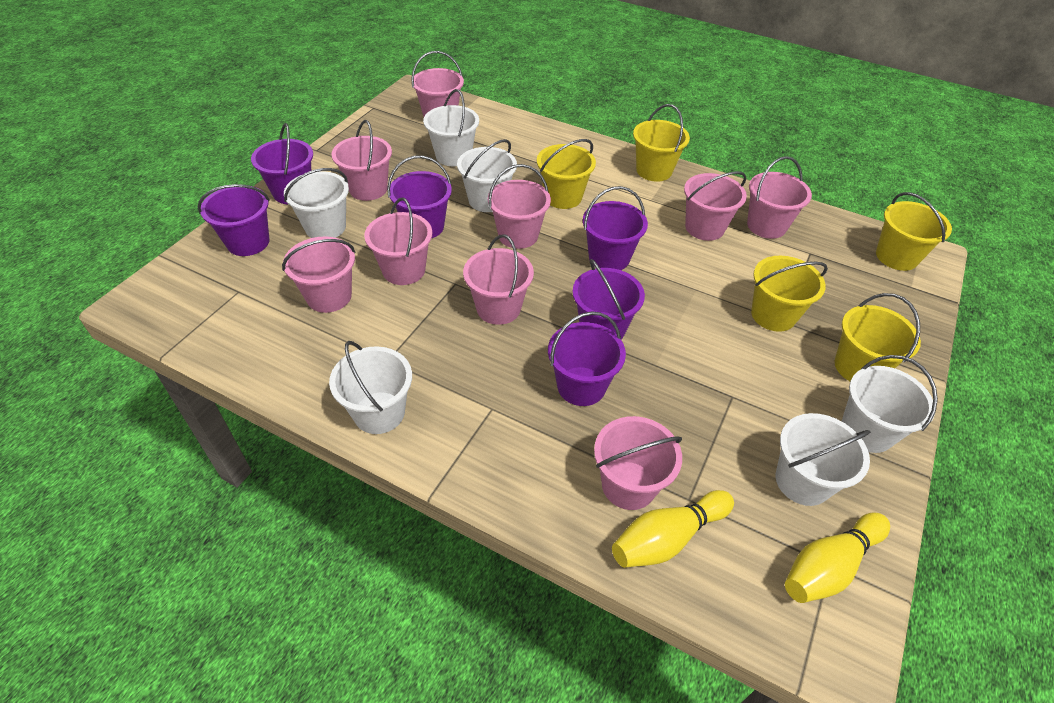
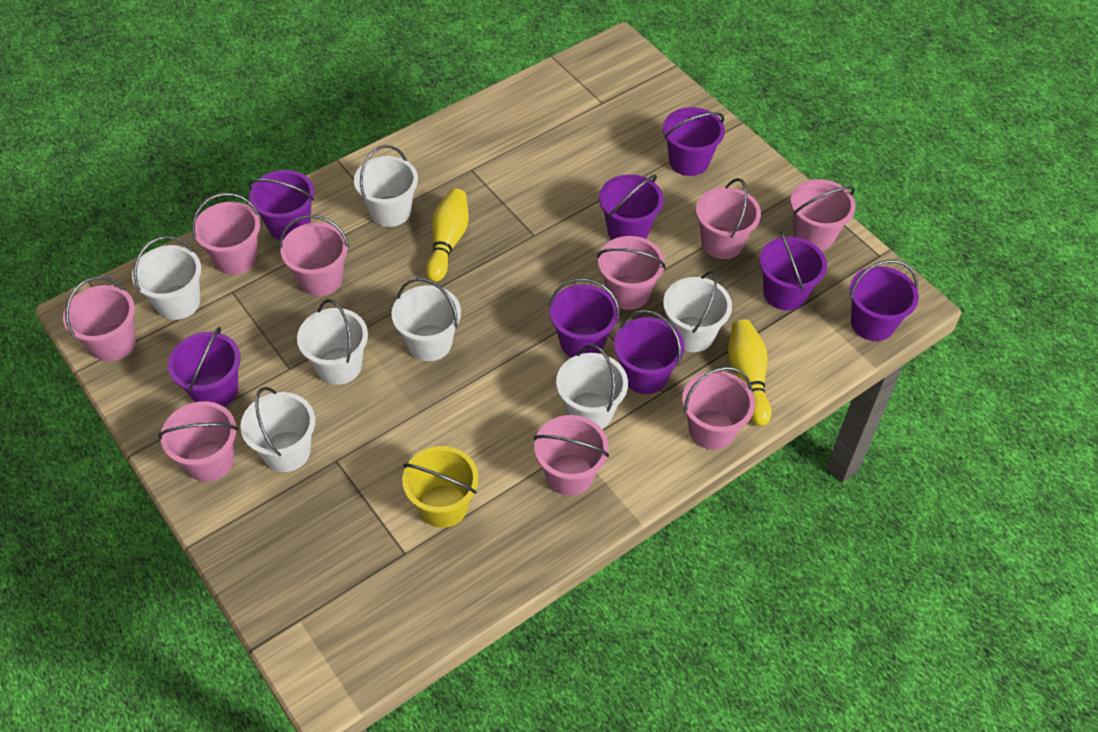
purple bucket: 6 -> 8
white bucket: 6 -> 7
yellow bucket: 5 -> 1

